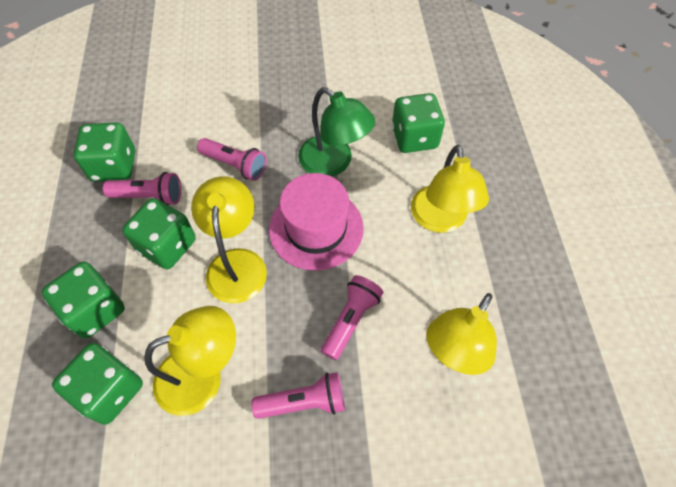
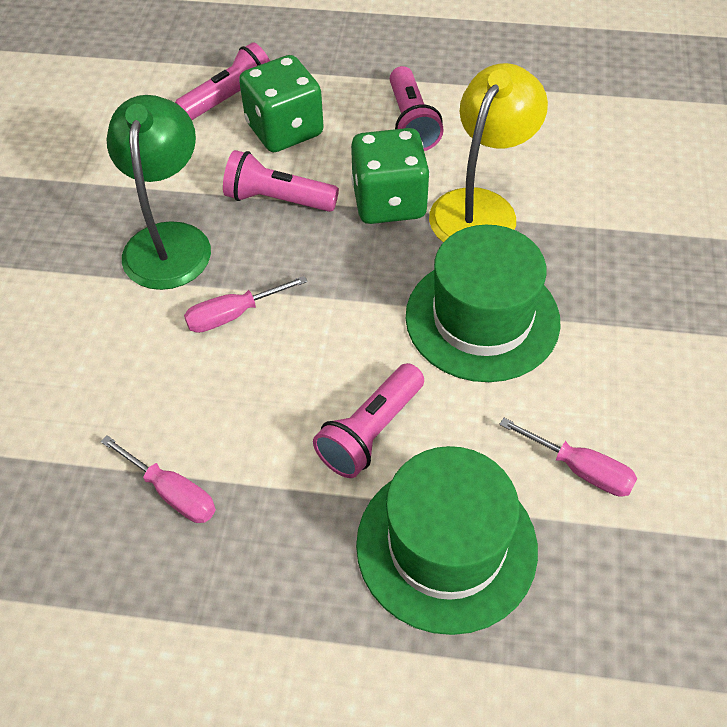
green dice: 5 -> 2
green hat: 0 -> 2
pink hat: 1 -> 0
pink screwdriver: 0 -> 3
yellow lamp: 4 -> 1

